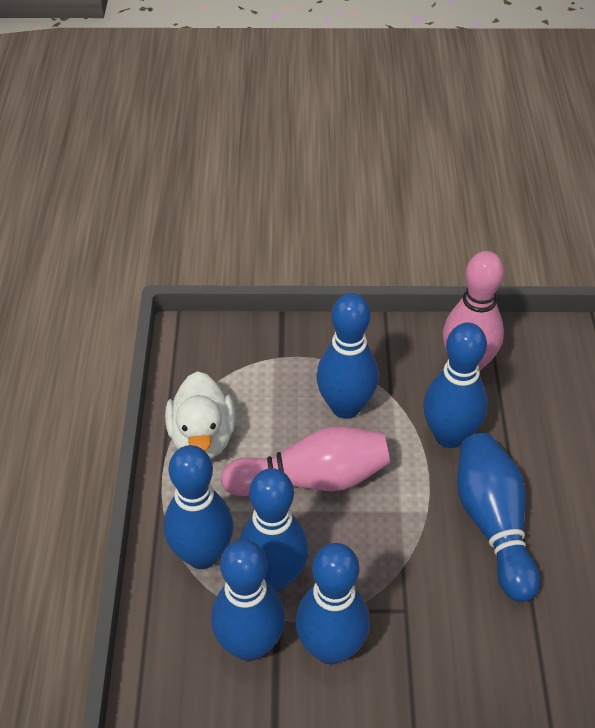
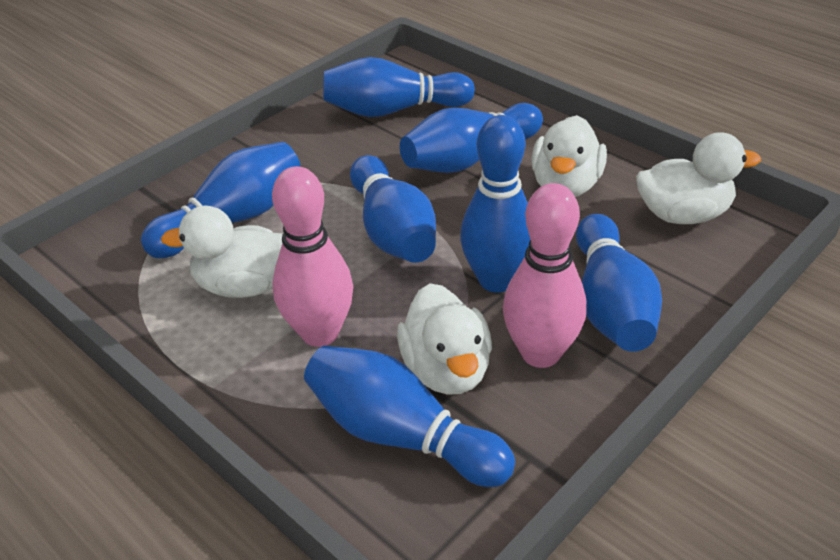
white duck: 1 -> 4

